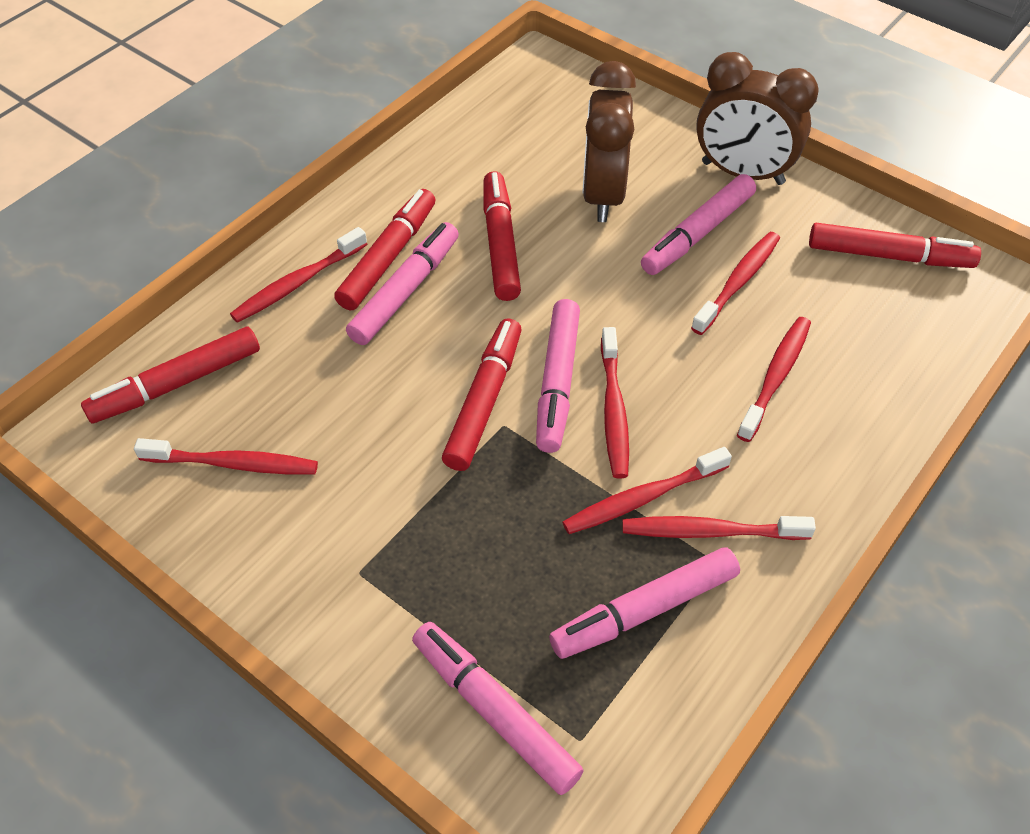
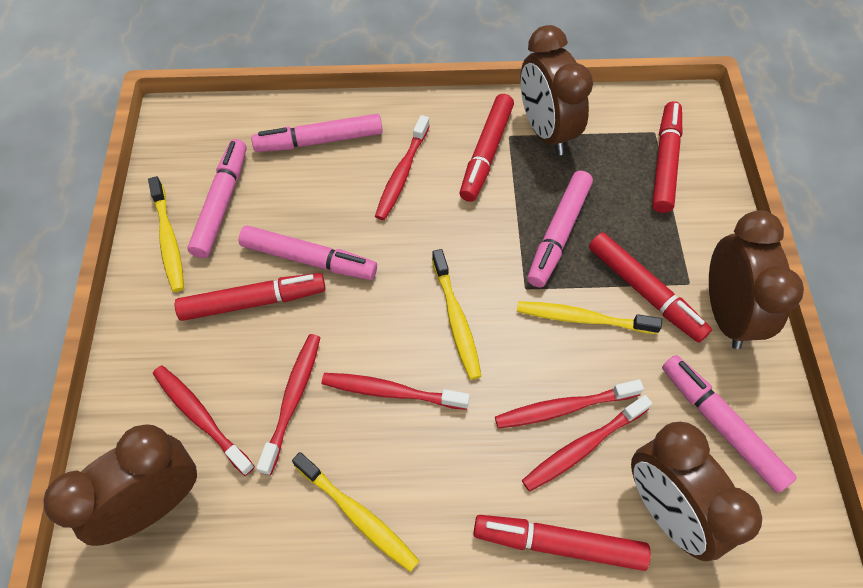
brown clock: 2 -> 4
red toothbrush: 7 -> 6
yellow toothbrush: 0 -> 4

